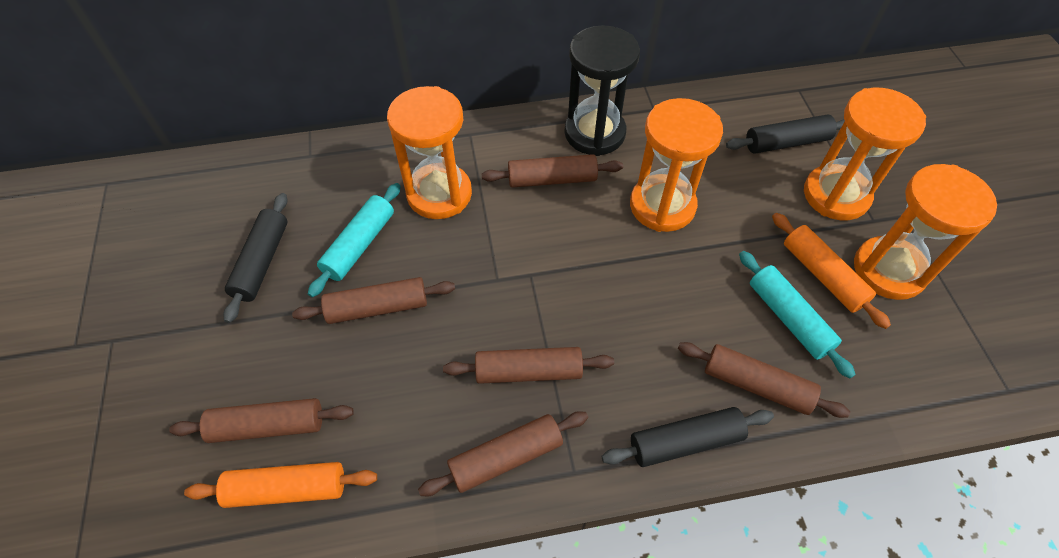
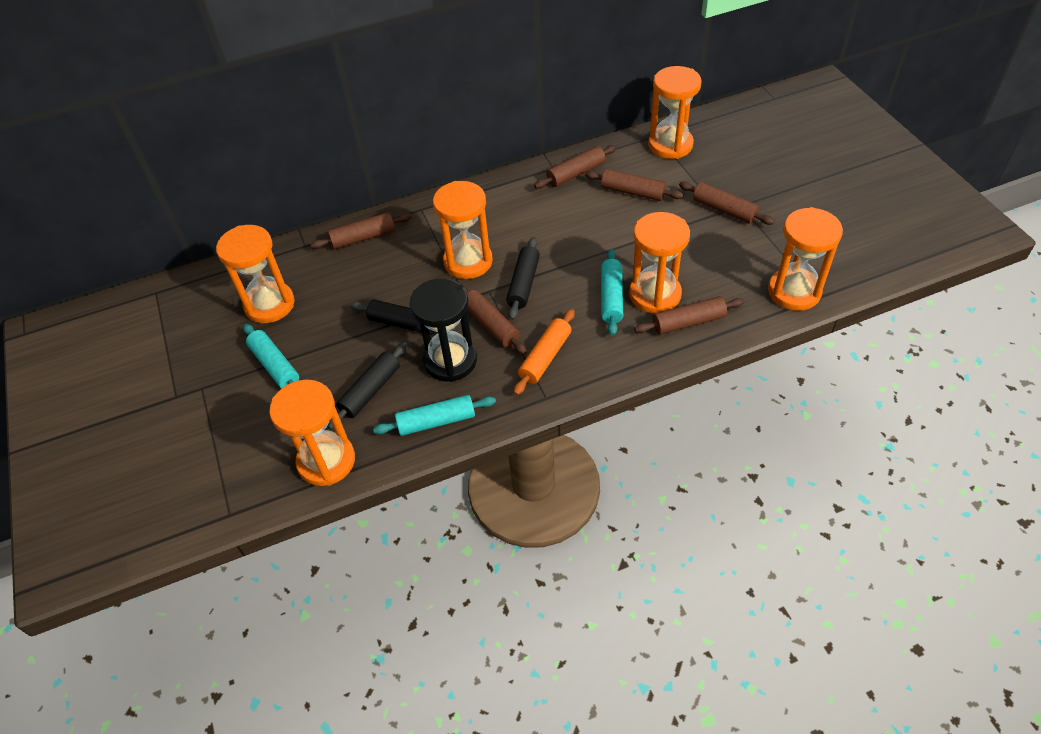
orange hourglass: 4 -> 6
orange rolling pin: 2 -> 1
turquoise rolling pin: 2 -> 3

